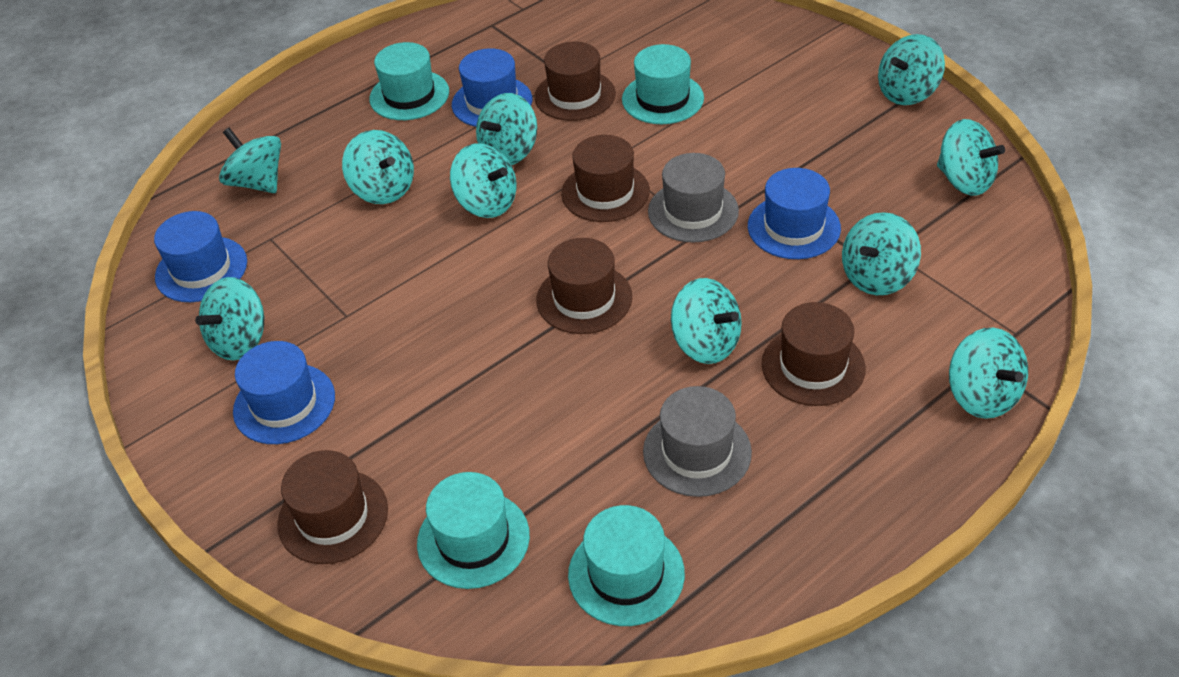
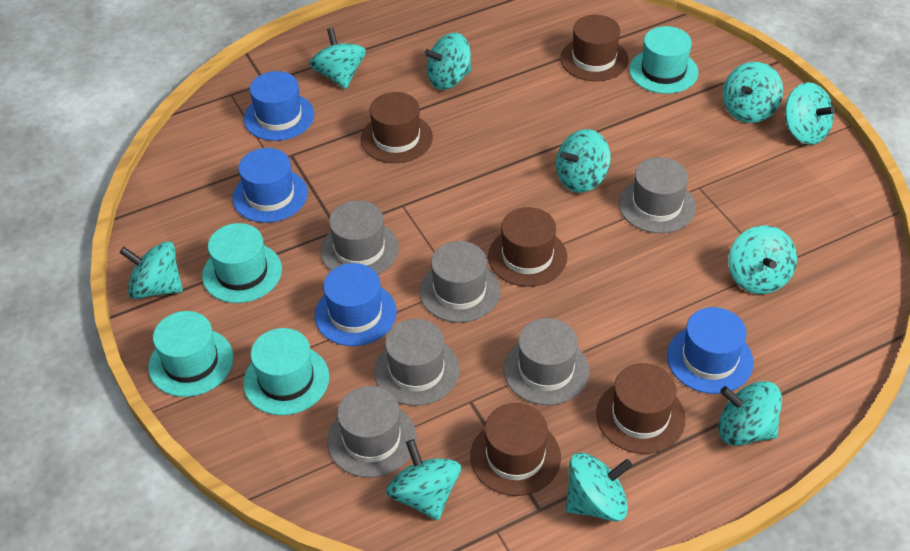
grey hat: 2 -> 6

